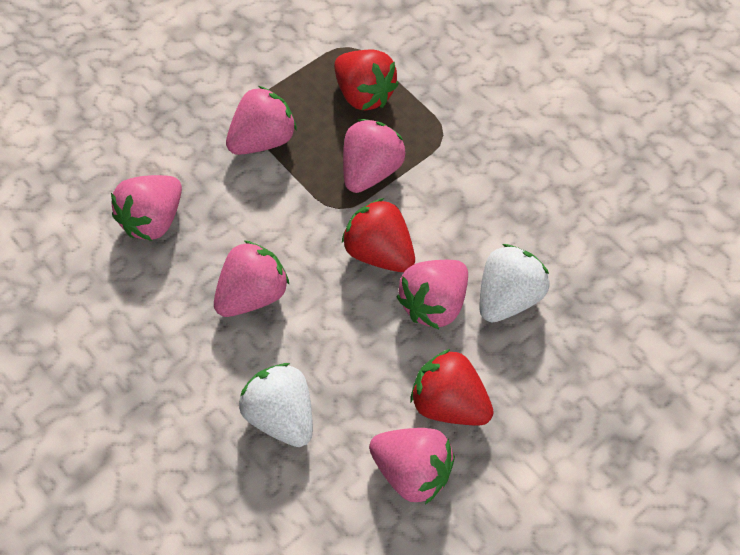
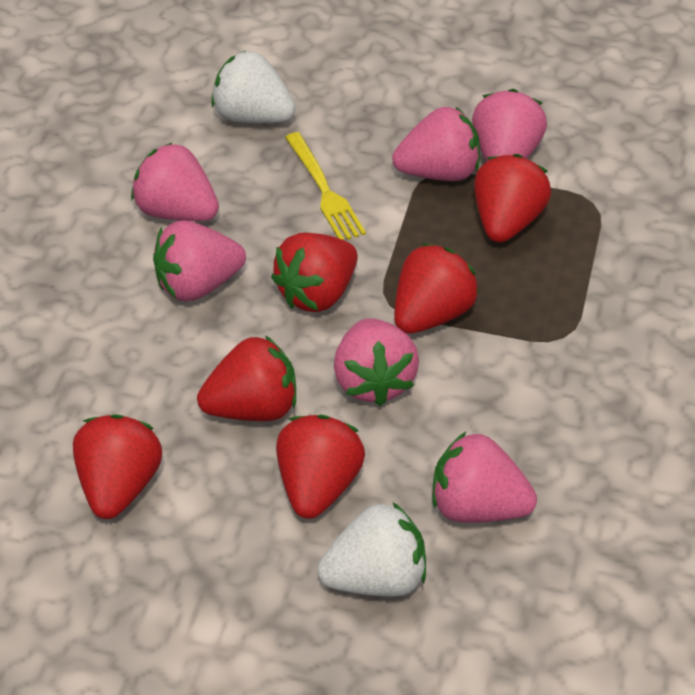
red strawberry: 3 -> 6
yellow fork: 0 -> 1

